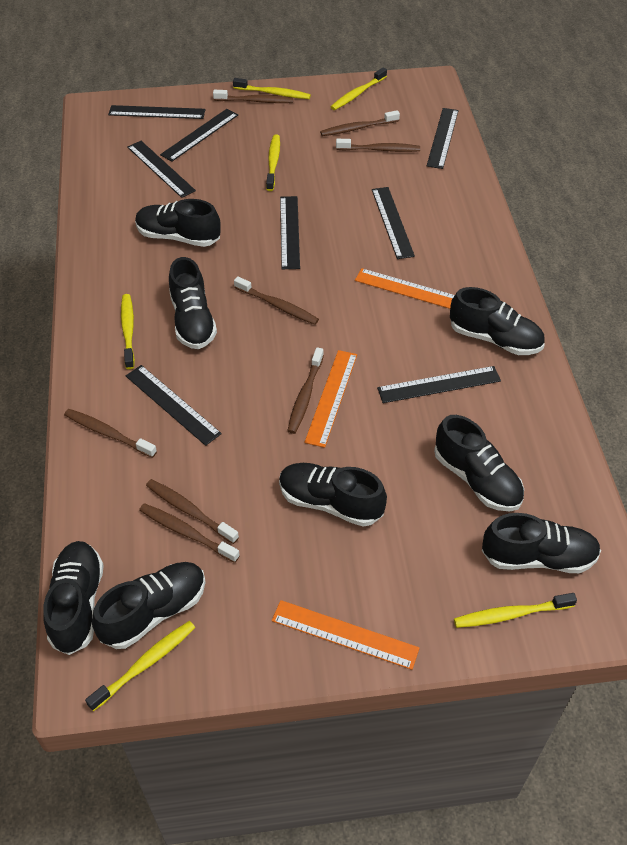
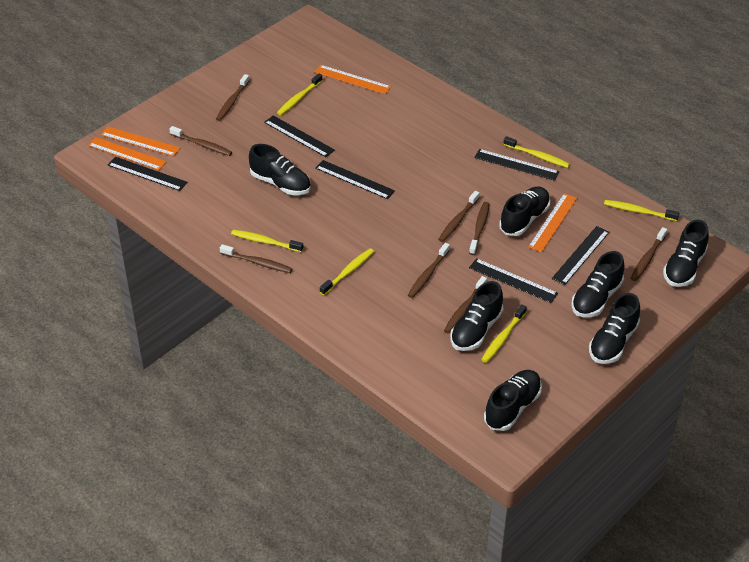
black ruler: 8 -> 6
black shoe: 8 -> 7
orange ruler: 3 -> 4

